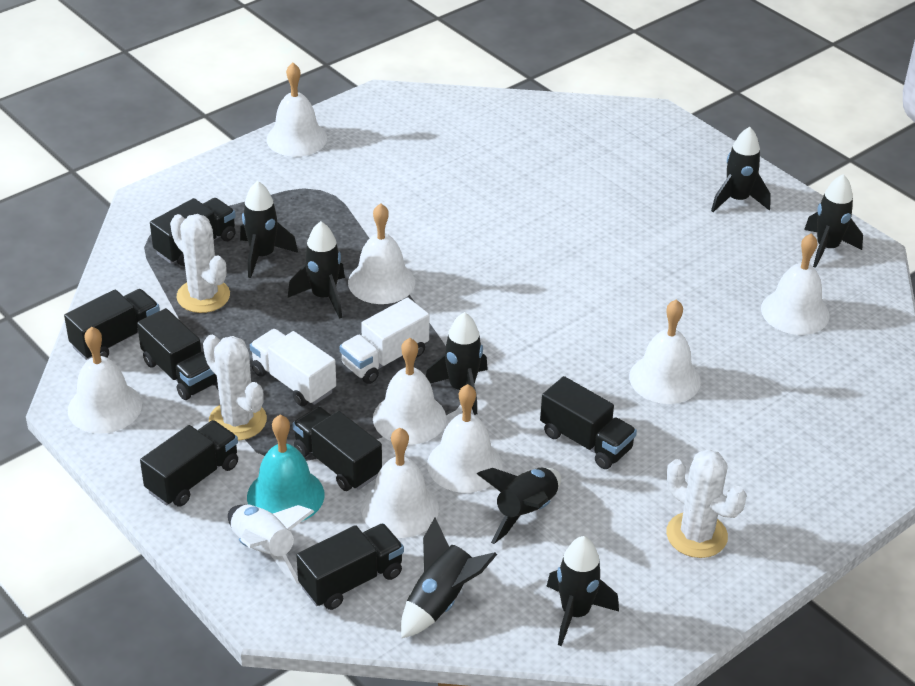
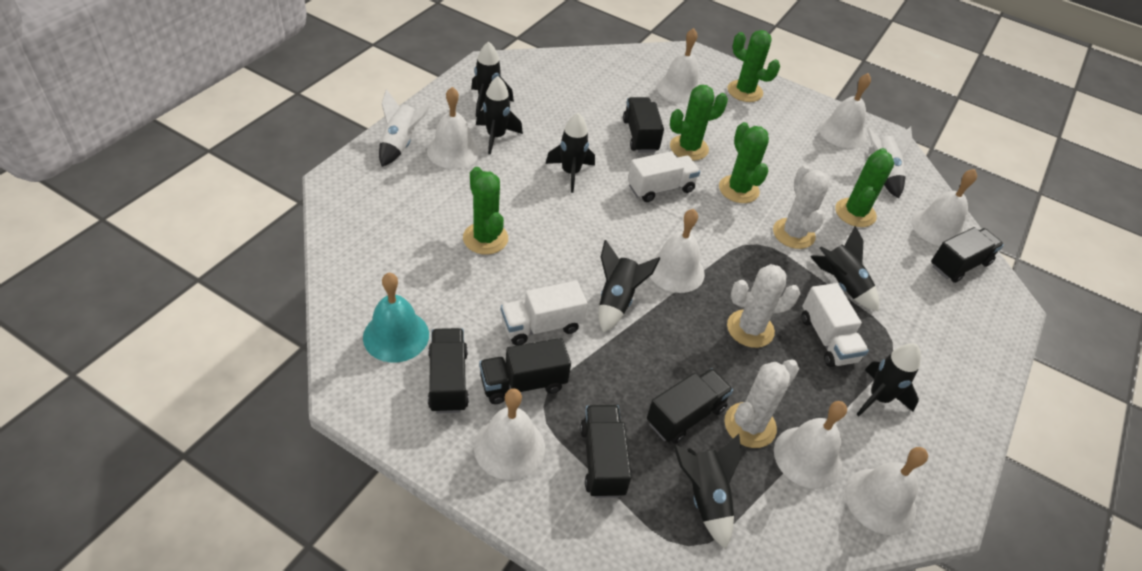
black rocket: 8 -> 7
black truck: 7 -> 6
green cactus: 0 -> 5
white rocket: 1 -> 2
white truck: 2 -> 3

